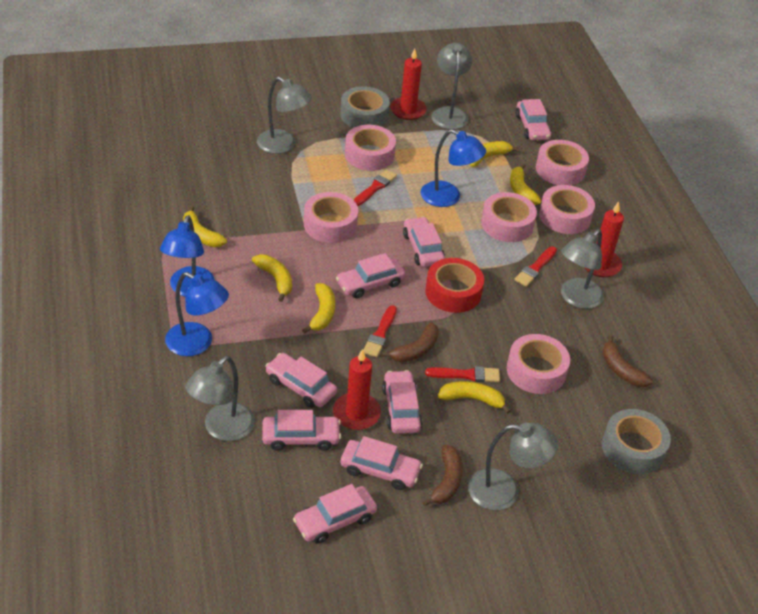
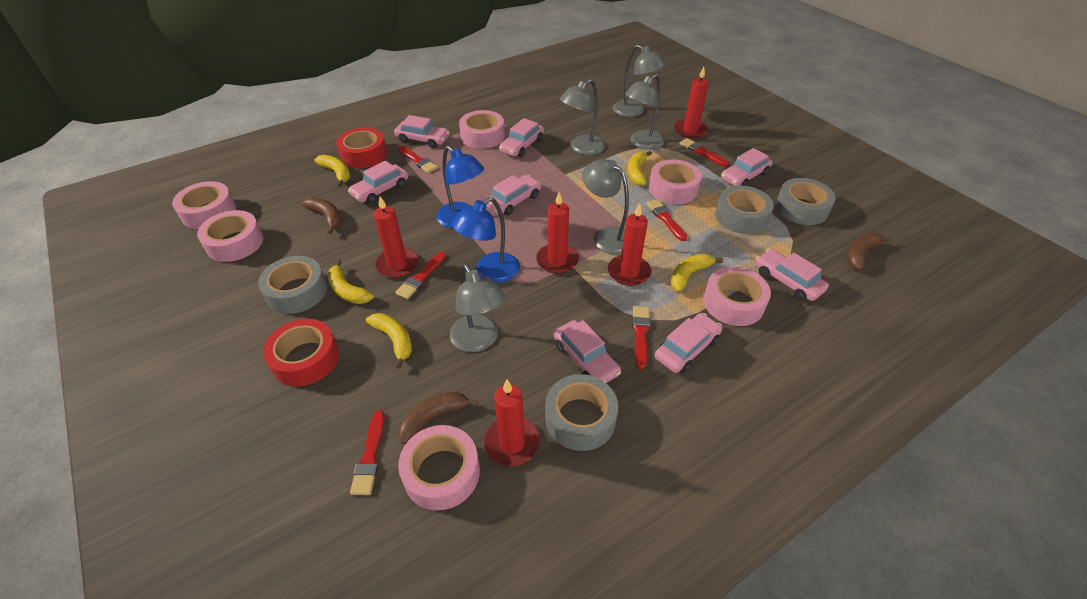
blue lamp: 3 -> 2
grey tape: 2 -> 4
red brush: 4 -> 6
red candle: 3 -> 5
red tape: 1 -> 2
yellow banana: 6 -> 5

